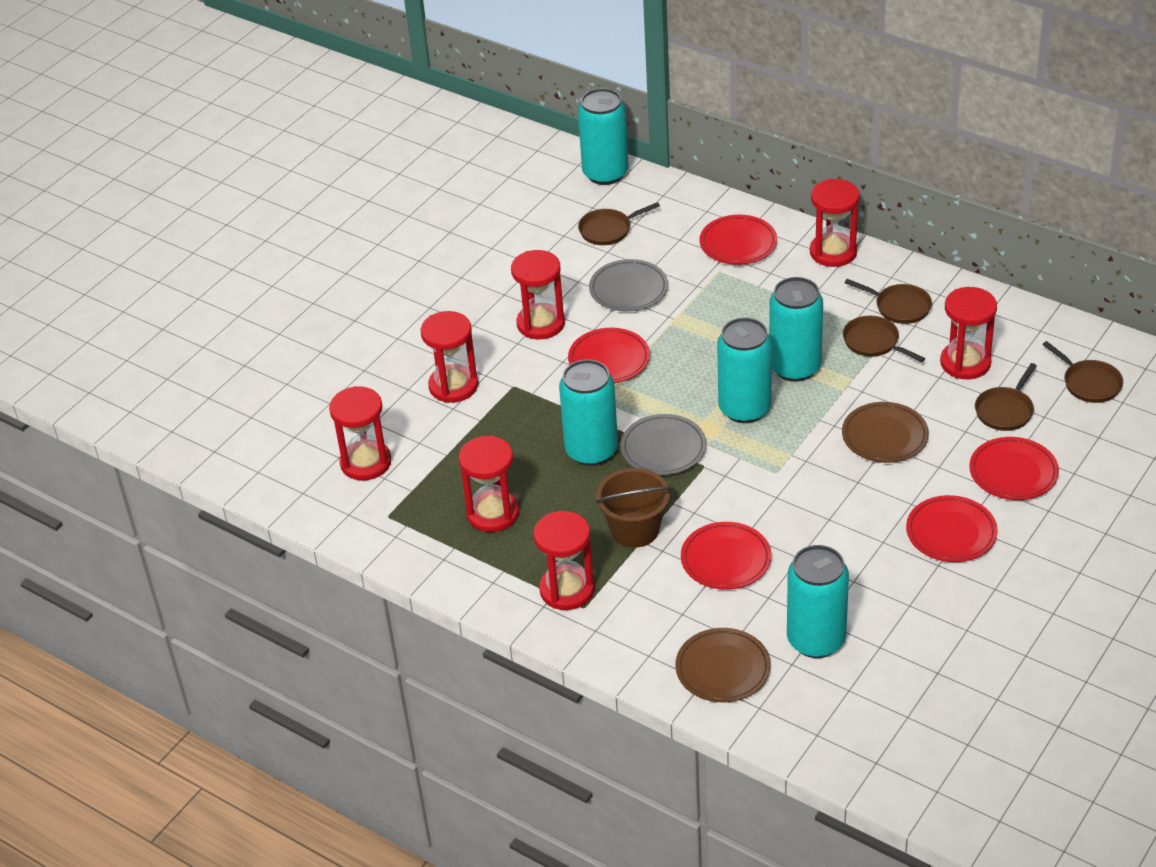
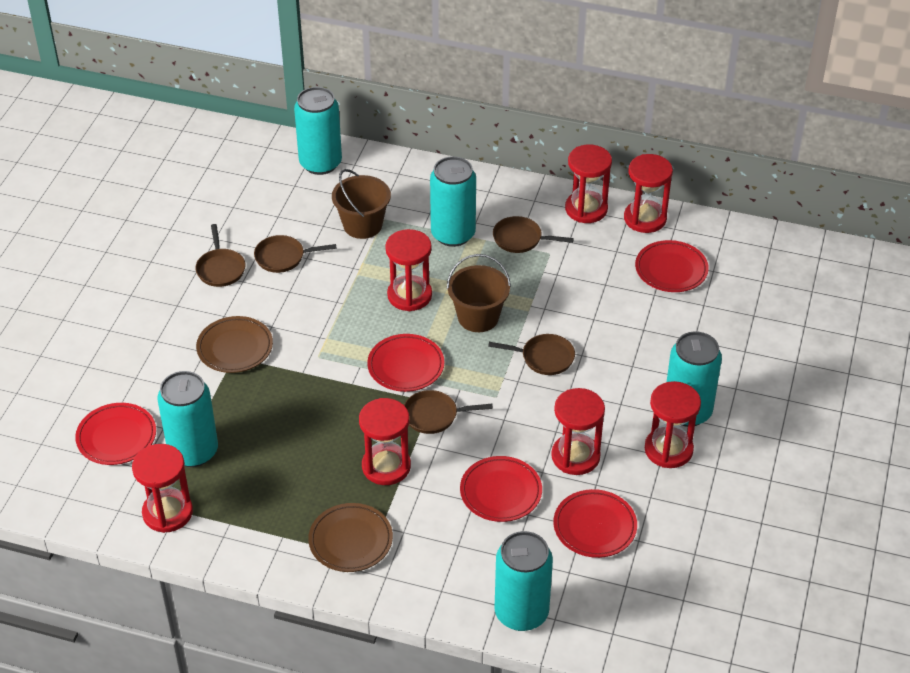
brown bucket: 1 -> 2
grey plate: 2 -> 0

